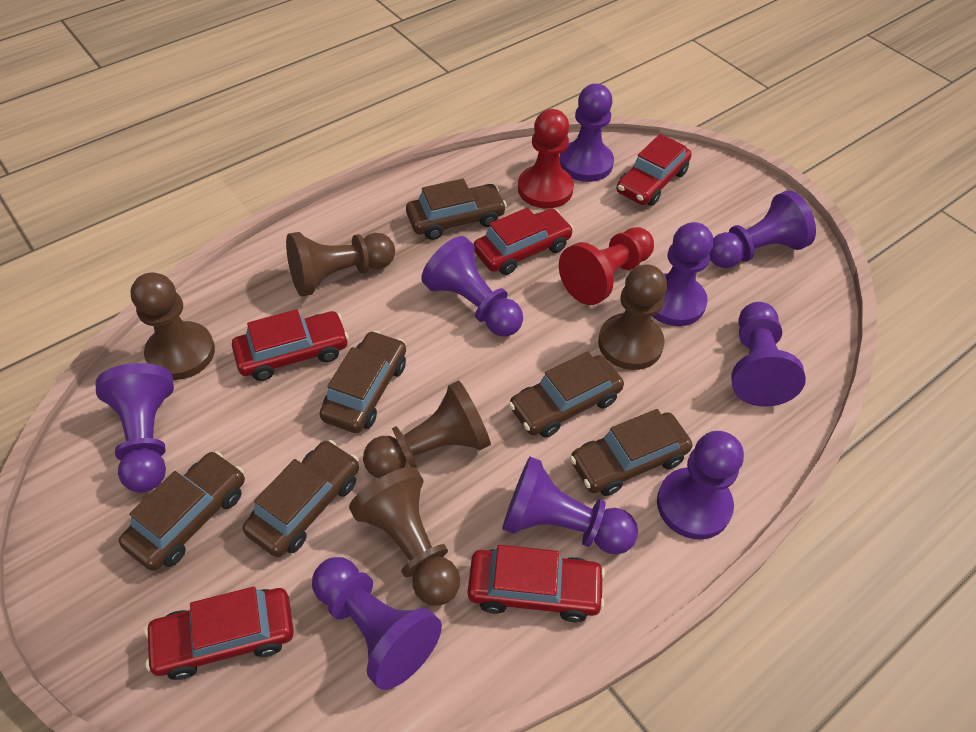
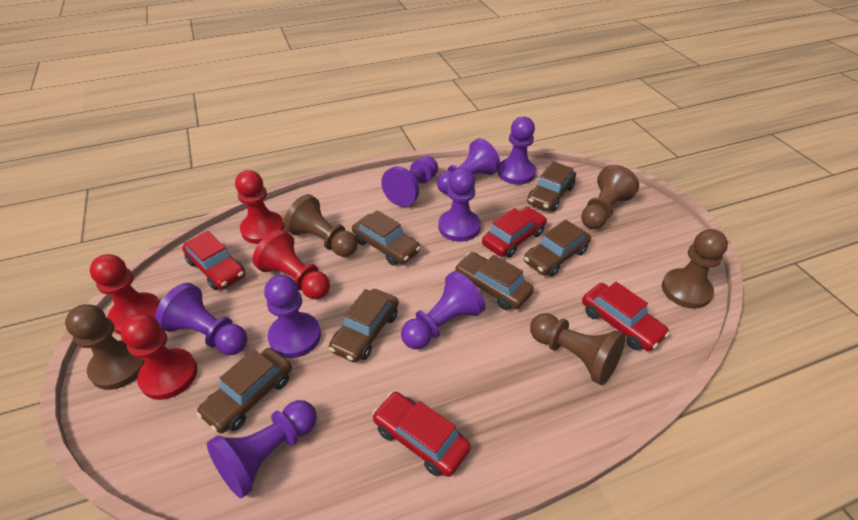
purple pawn: 9 -> 8
red car: 5 -> 4
red pawn: 2 -> 4

